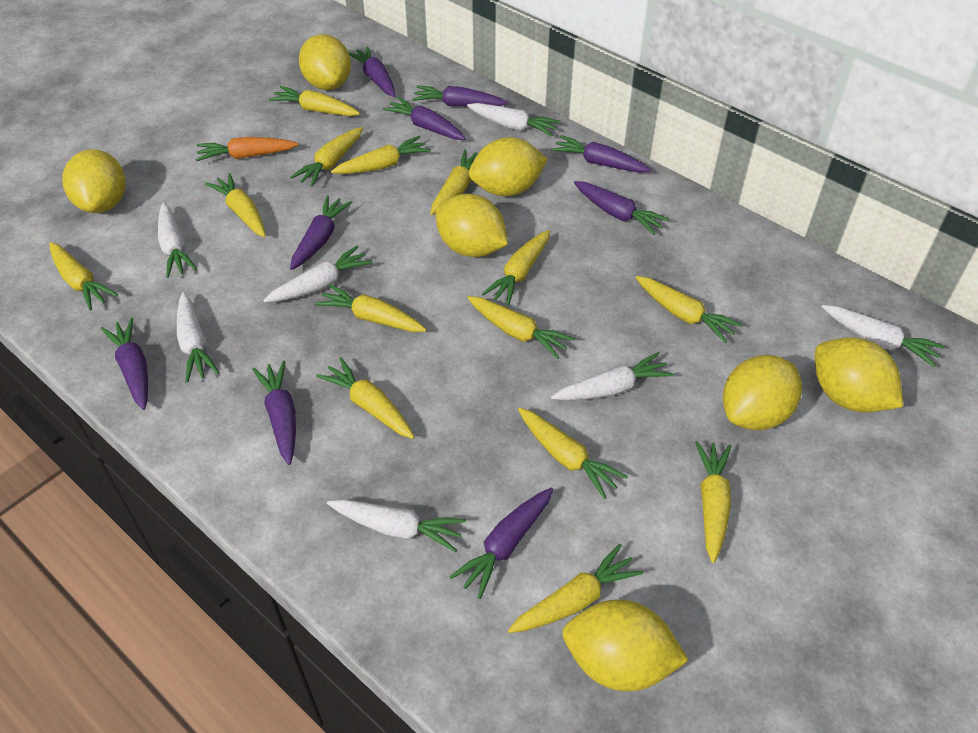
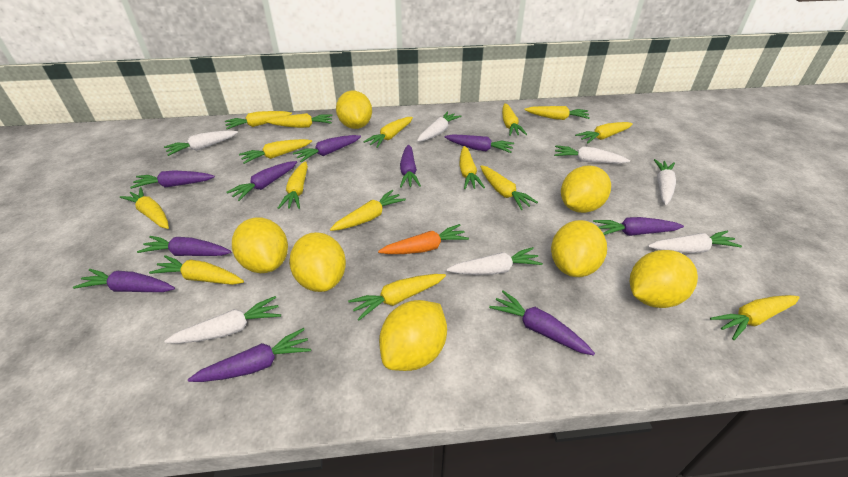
purple carrot: 9 -> 10
yellow carrot: 14 -> 15

